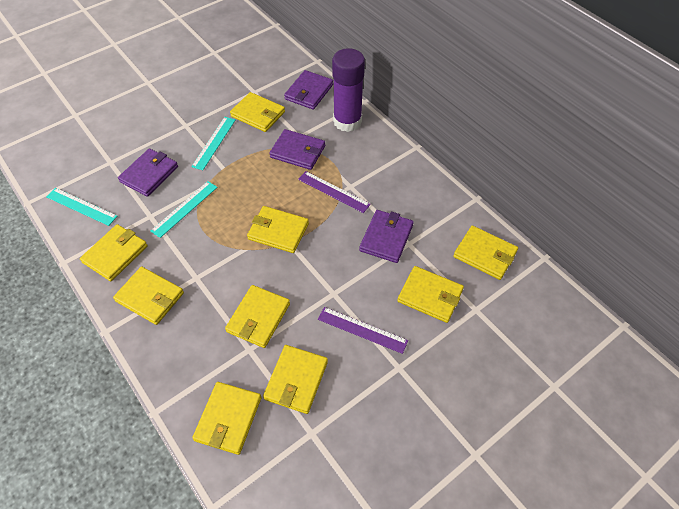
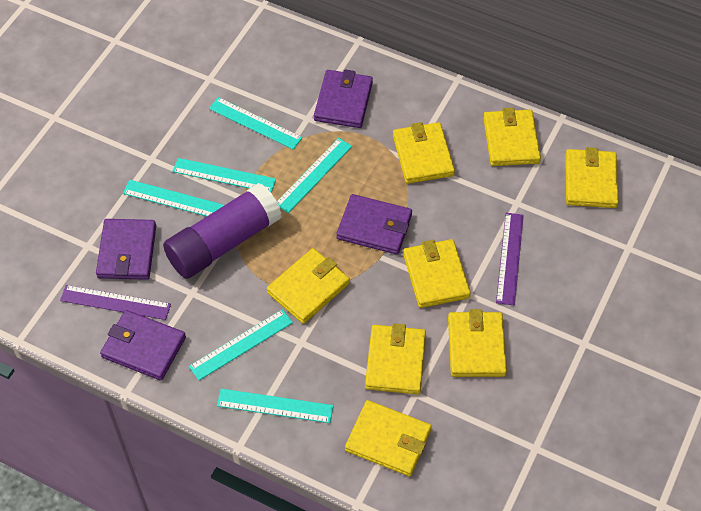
turquoise ruler: 3 -> 6
yellow wallet: 9 -> 8

